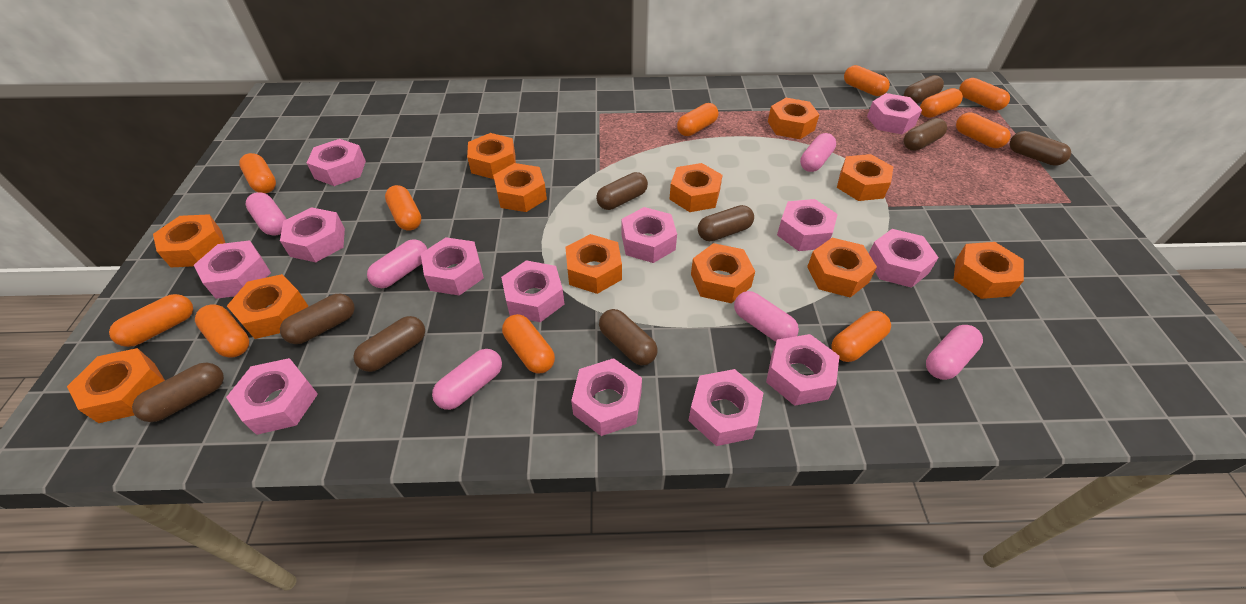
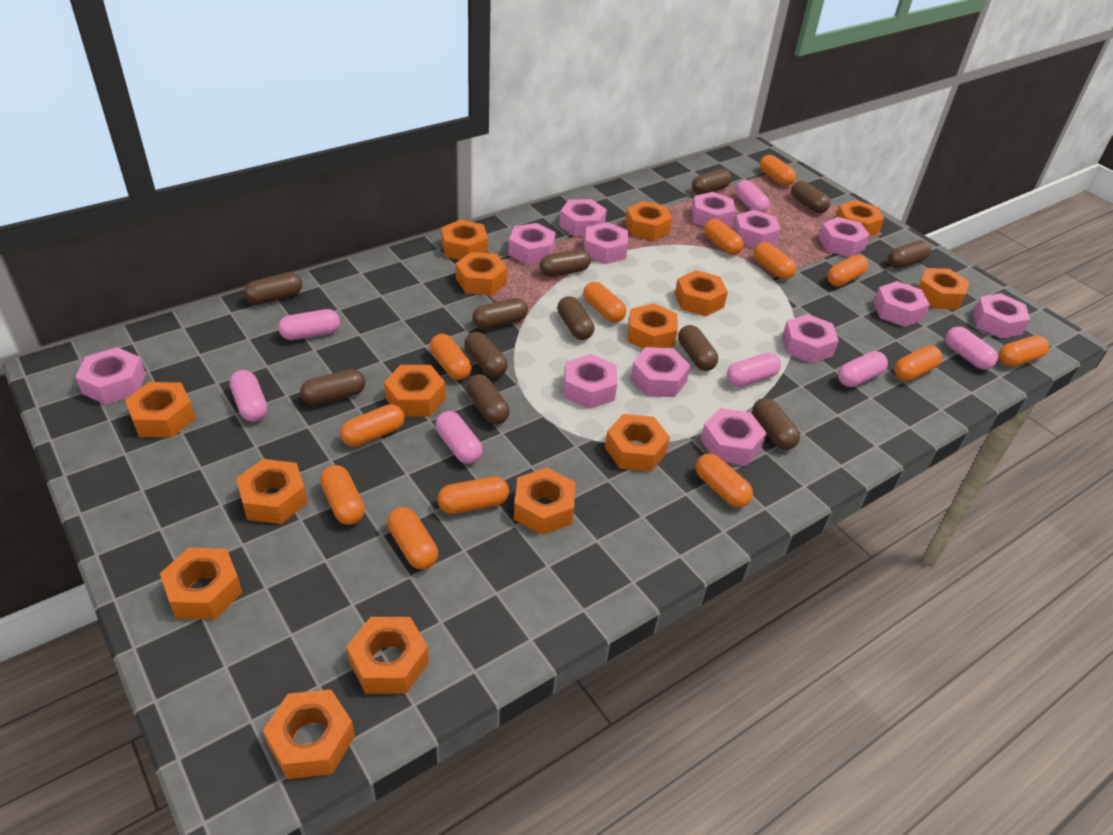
brown capsule: 9 -> 12
orange capsule: 11 -> 13
orange nut: 12 -> 15
pink capsule: 6 -> 7

